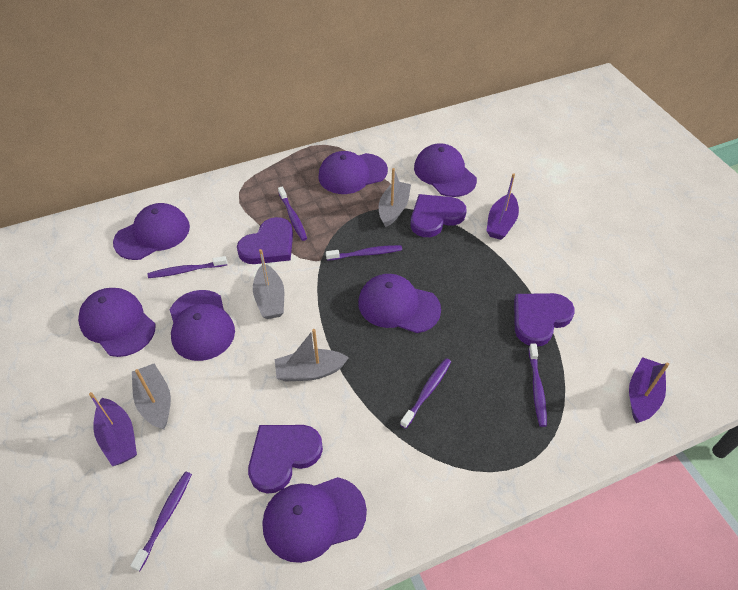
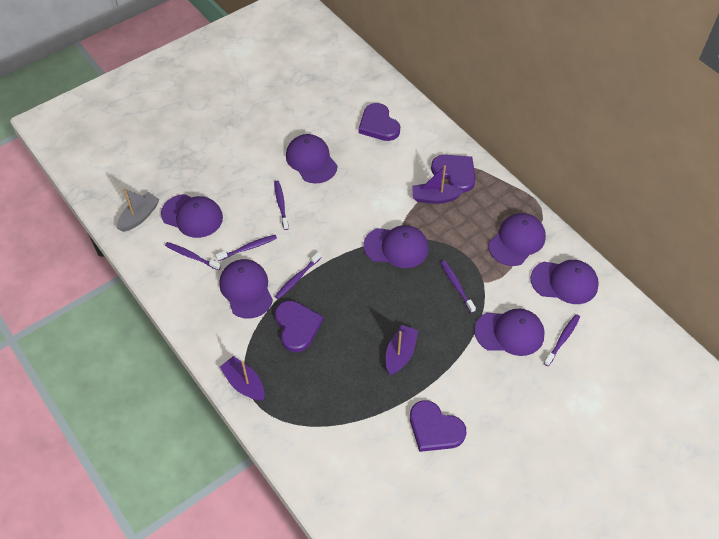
grey boat: 4 -> 1

